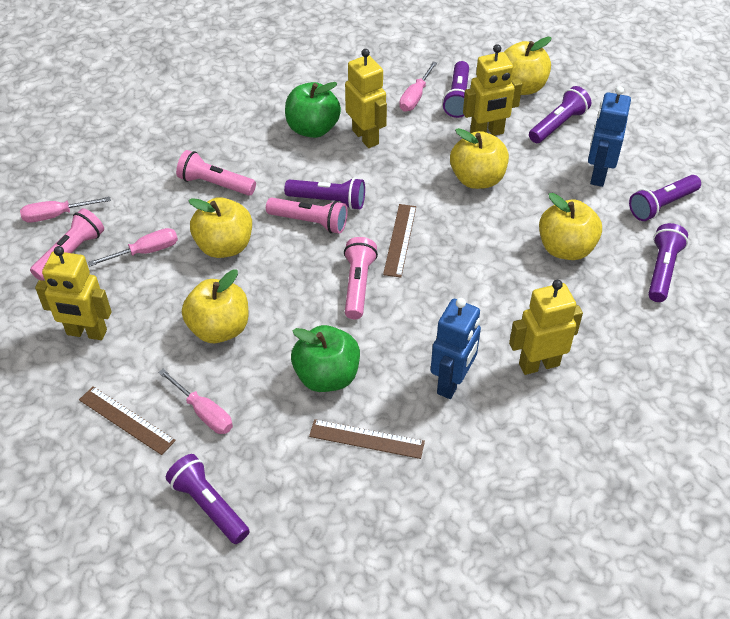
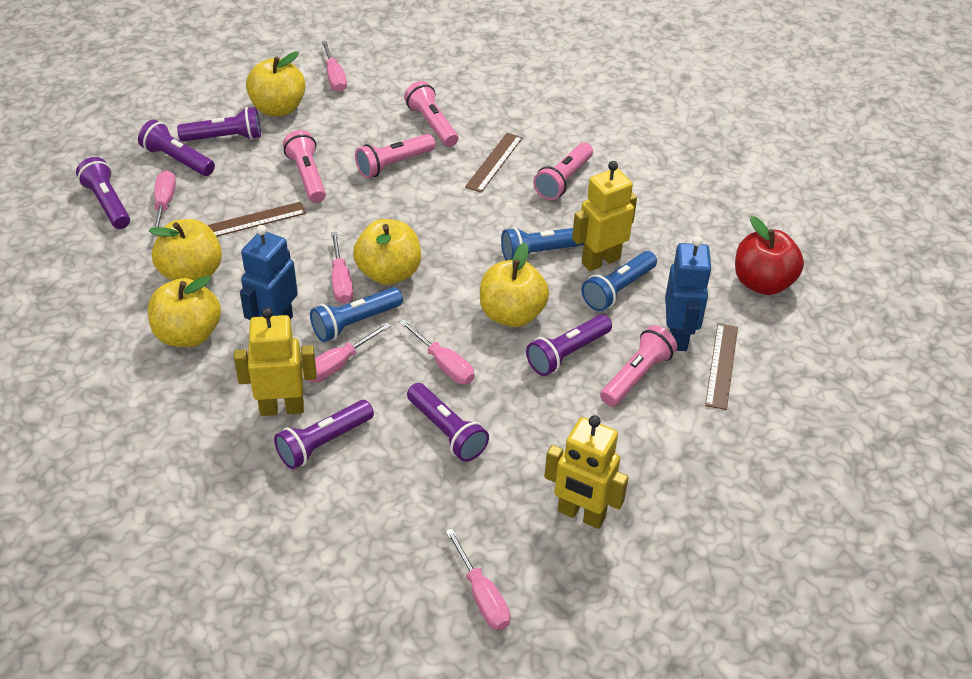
blue flashlight: 0 -> 3
green apple: 2 -> 0
pink flashlight: 4 -> 5
pink screwdriver: 4 -> 6
red apple: 0 -> 1
yellow robot: 4 -> 3

